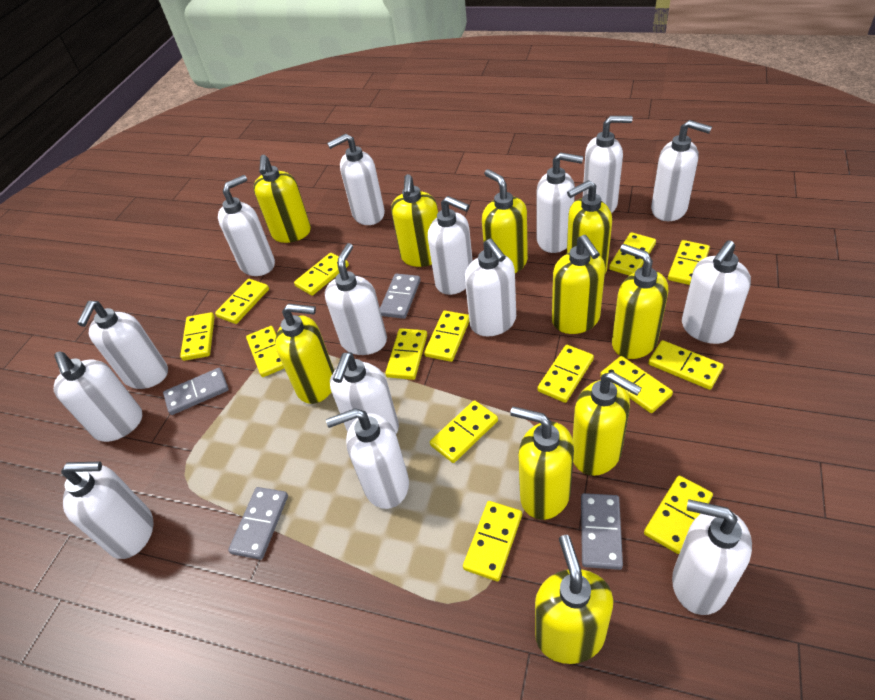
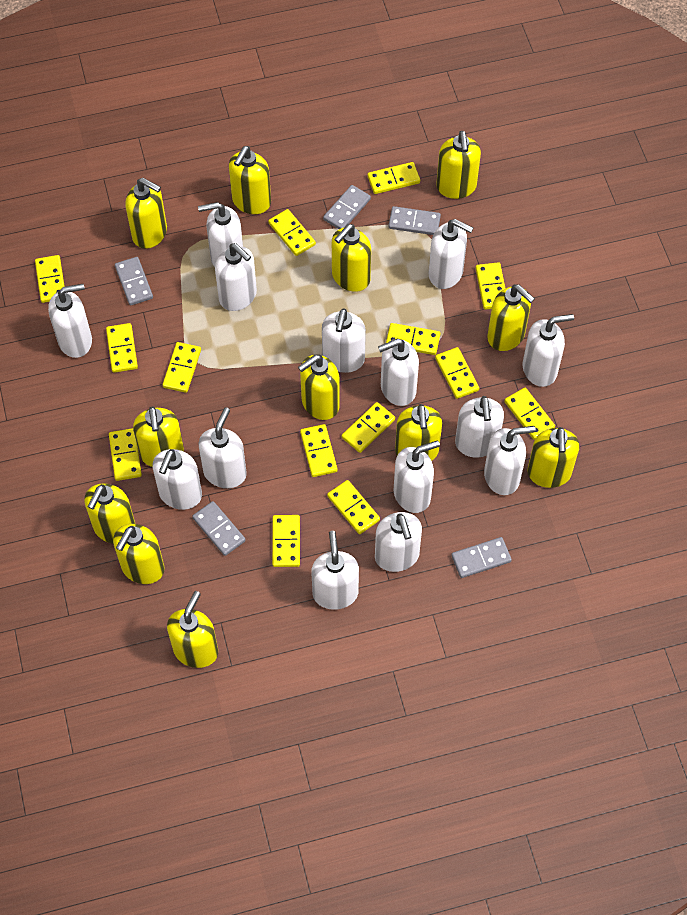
grey domino: 4 -> 5
white soap dispenser: 15 -> 14
yellow soap dispenser: 10 -> 12

